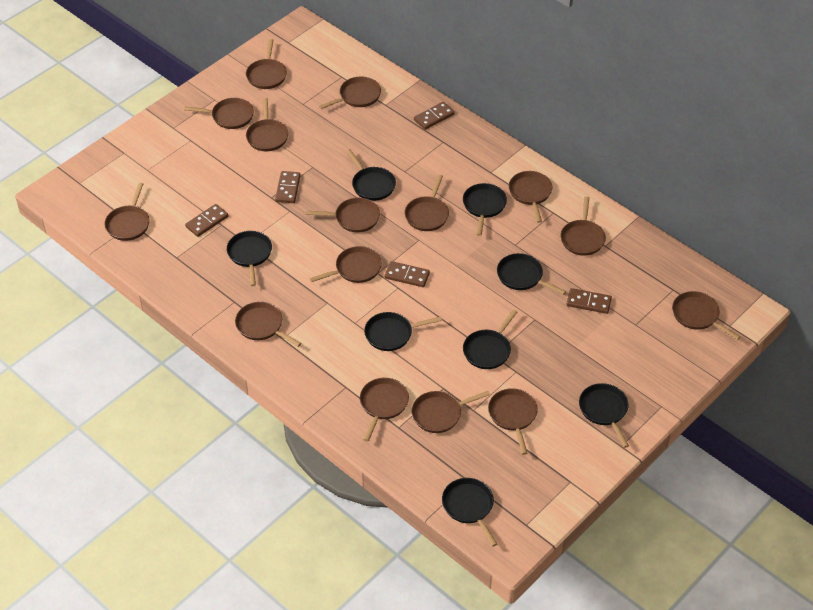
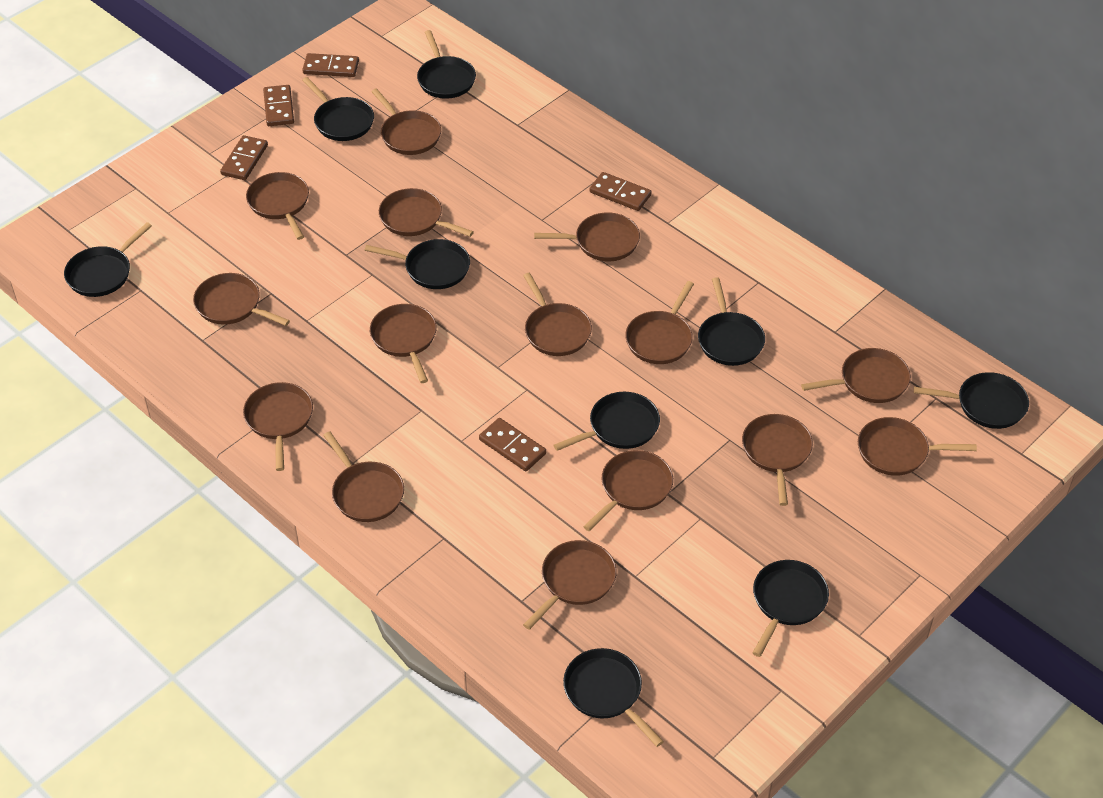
black pan: 8 -> 9

